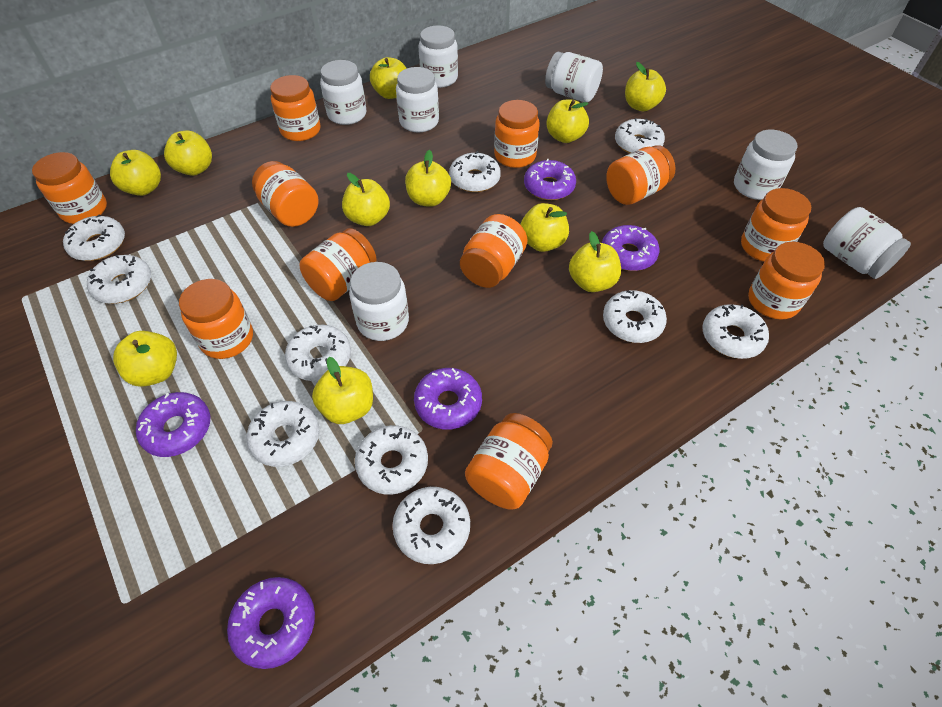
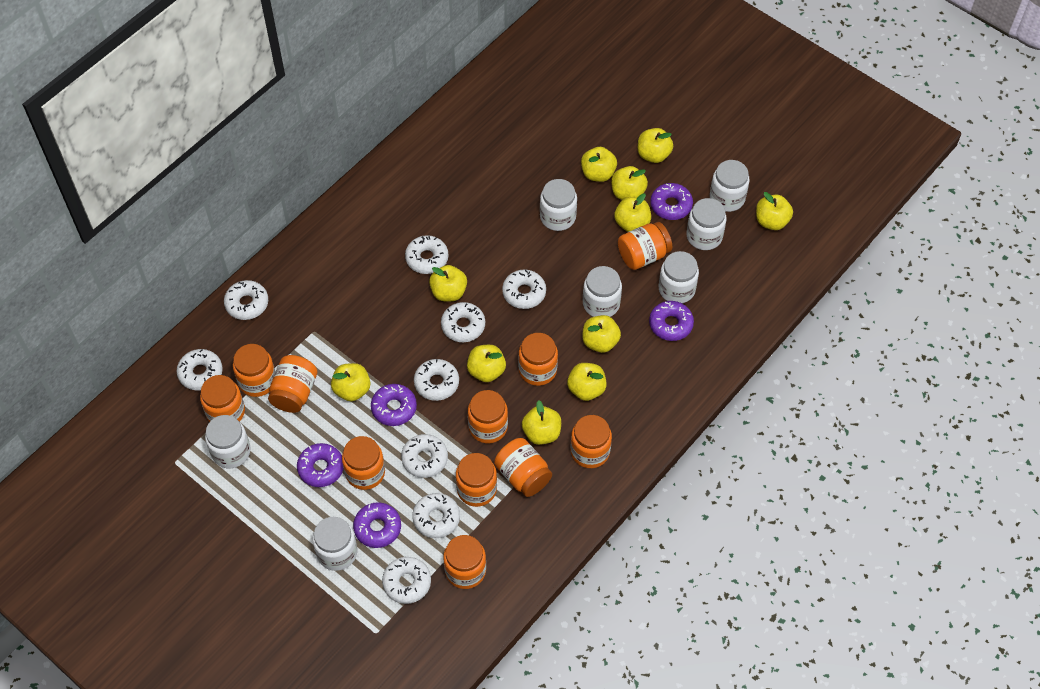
white donut: 10 -> 9

